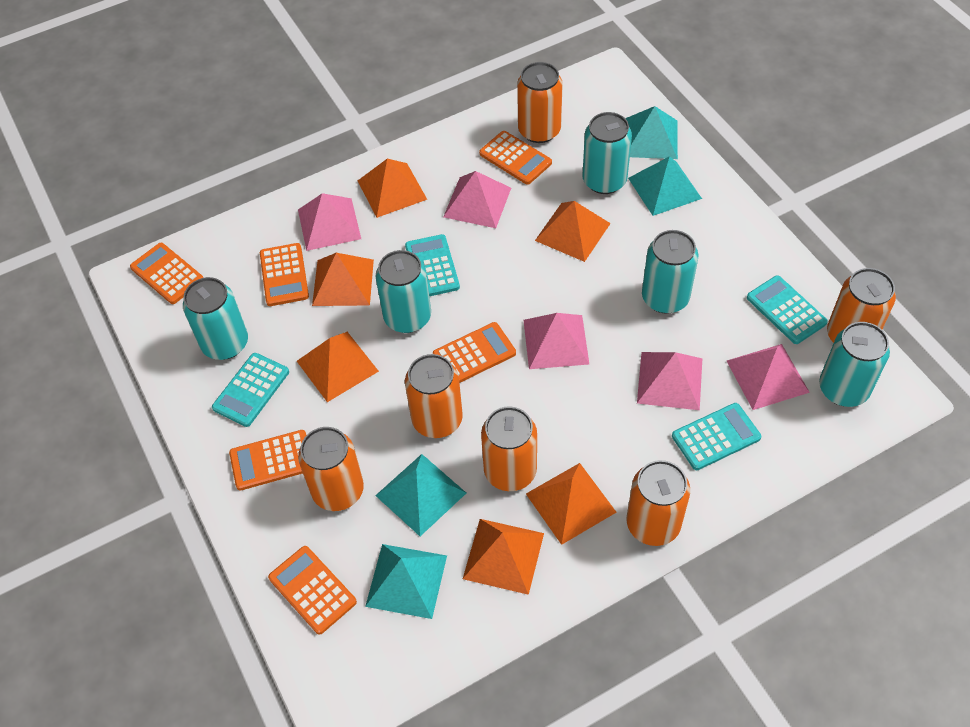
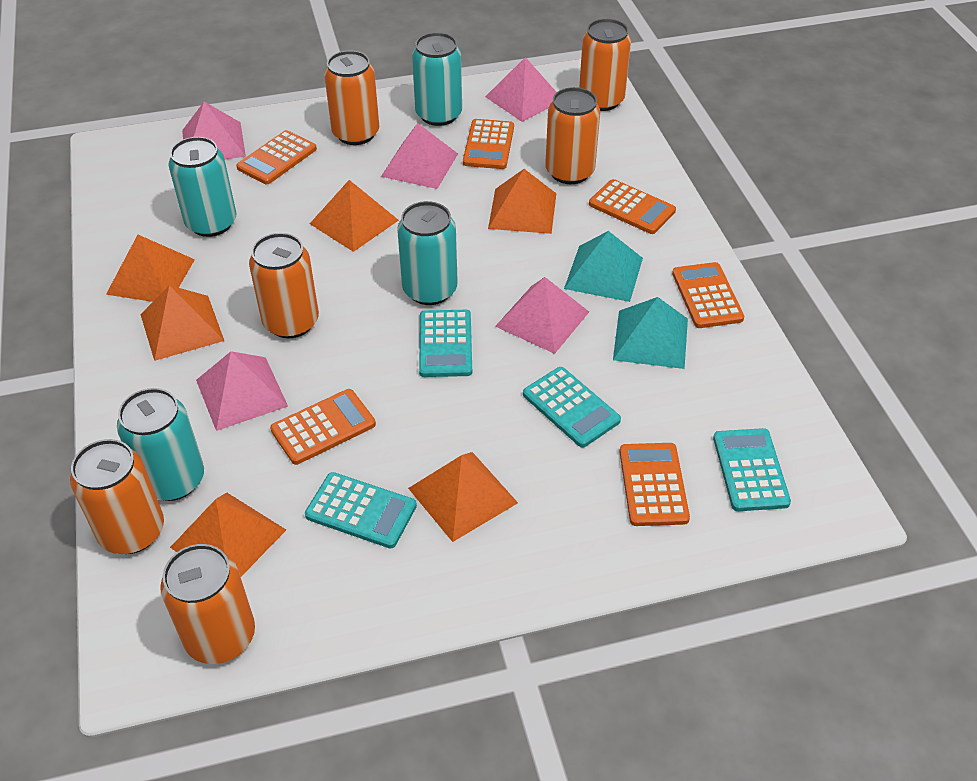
turquoise can: 5 -> 4
turquoise pyramid: 4 -> 2

